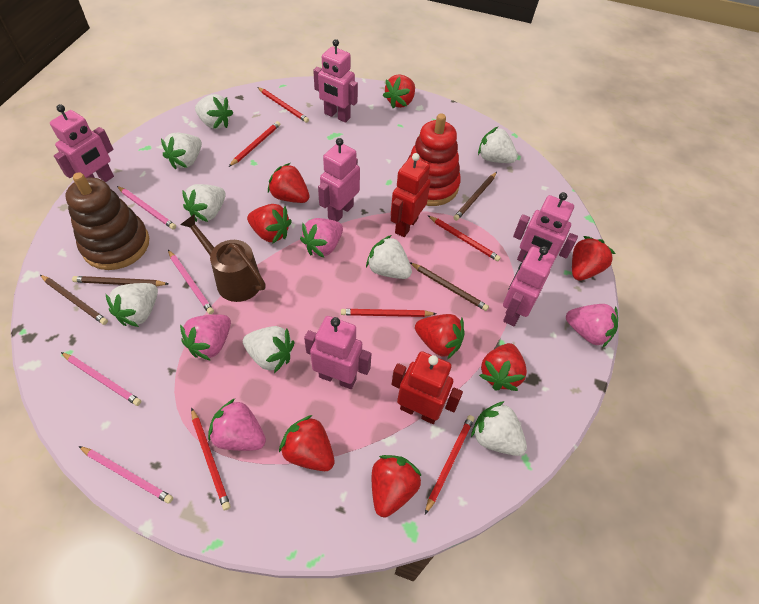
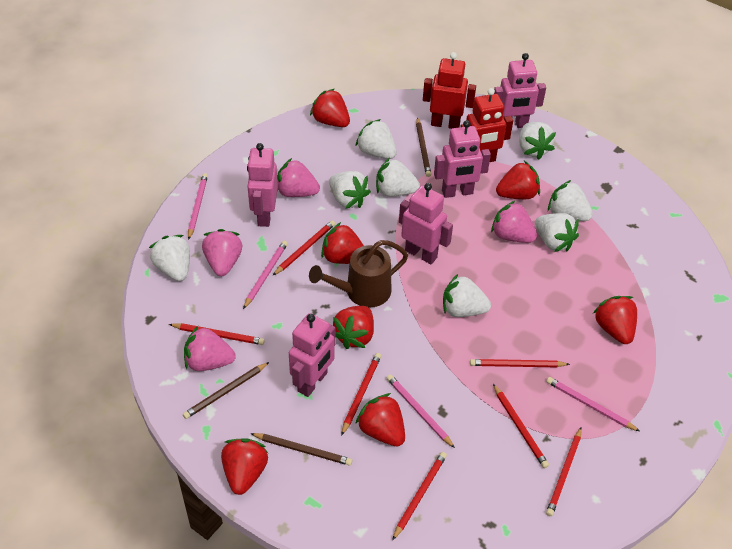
brown pencil: 4 -> 3
brown stacking toy: 1 -> 0
pink robot: 6 -> 5
red pencil: 6 -> 7
red stacking toy: 1 -> 0
red strawberry: 8 -> 7

